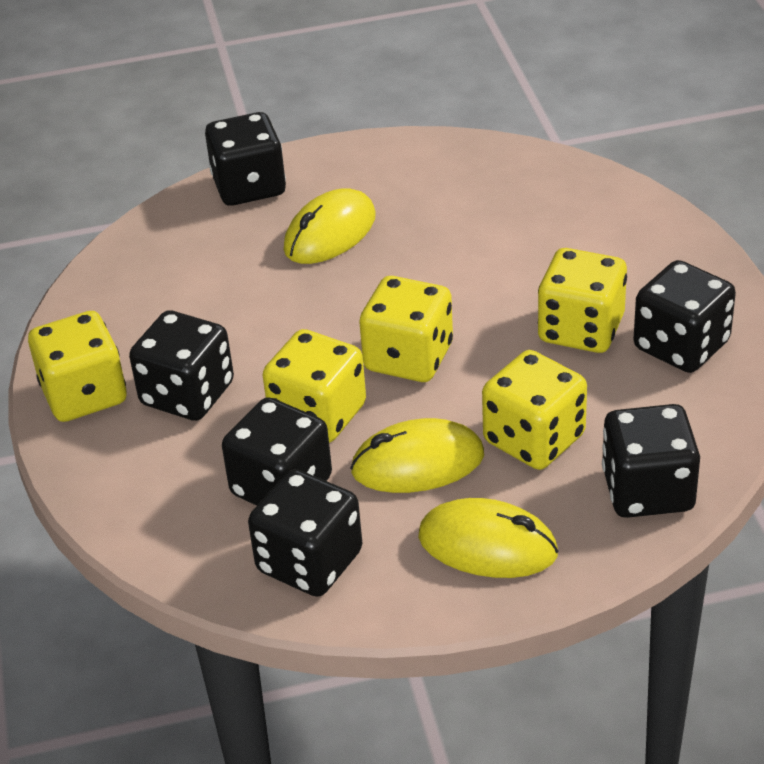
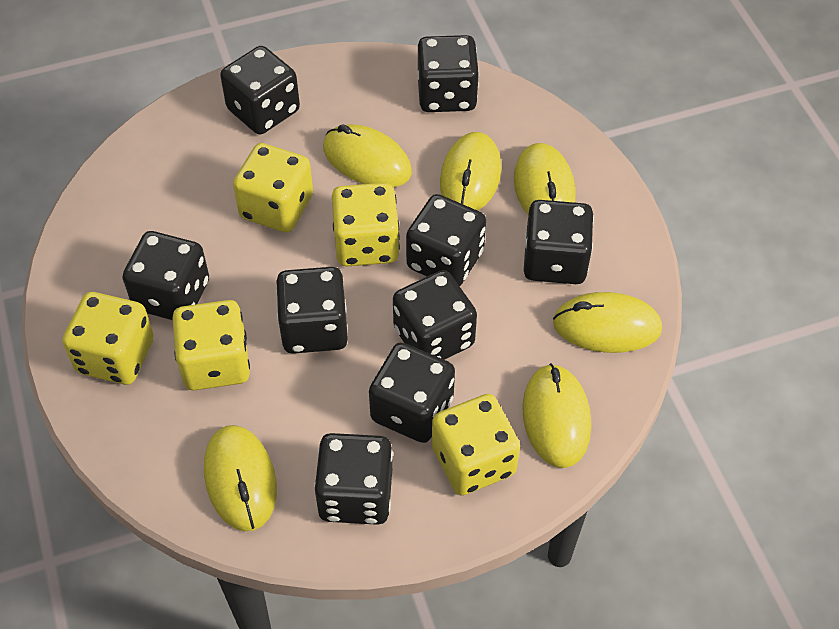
black dice: 6 -> 9
yellow mouse: 3 -> 6

